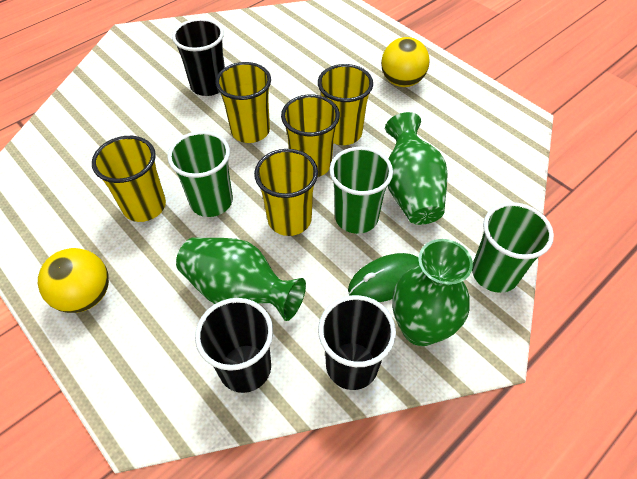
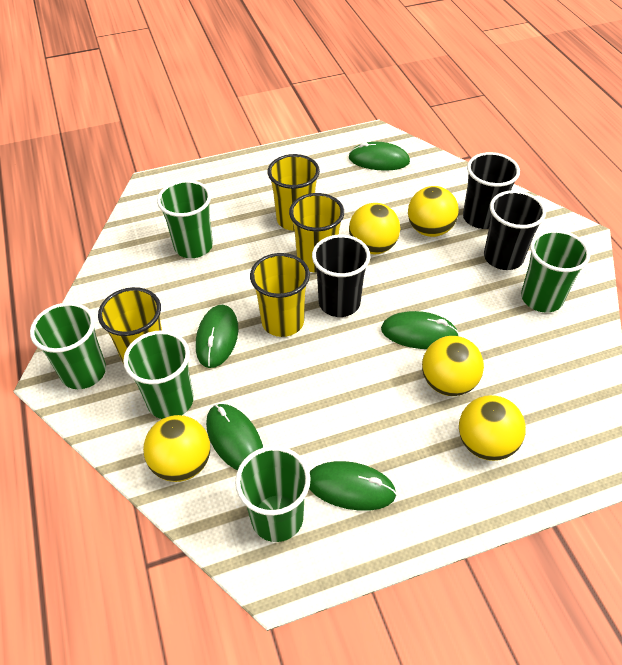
green cup: 3 -> 5
green mouse: 1 -> 5
green vase: 3 -> 0
yellow ball: 2 -> 5
yellow cup: 5 -> 4

